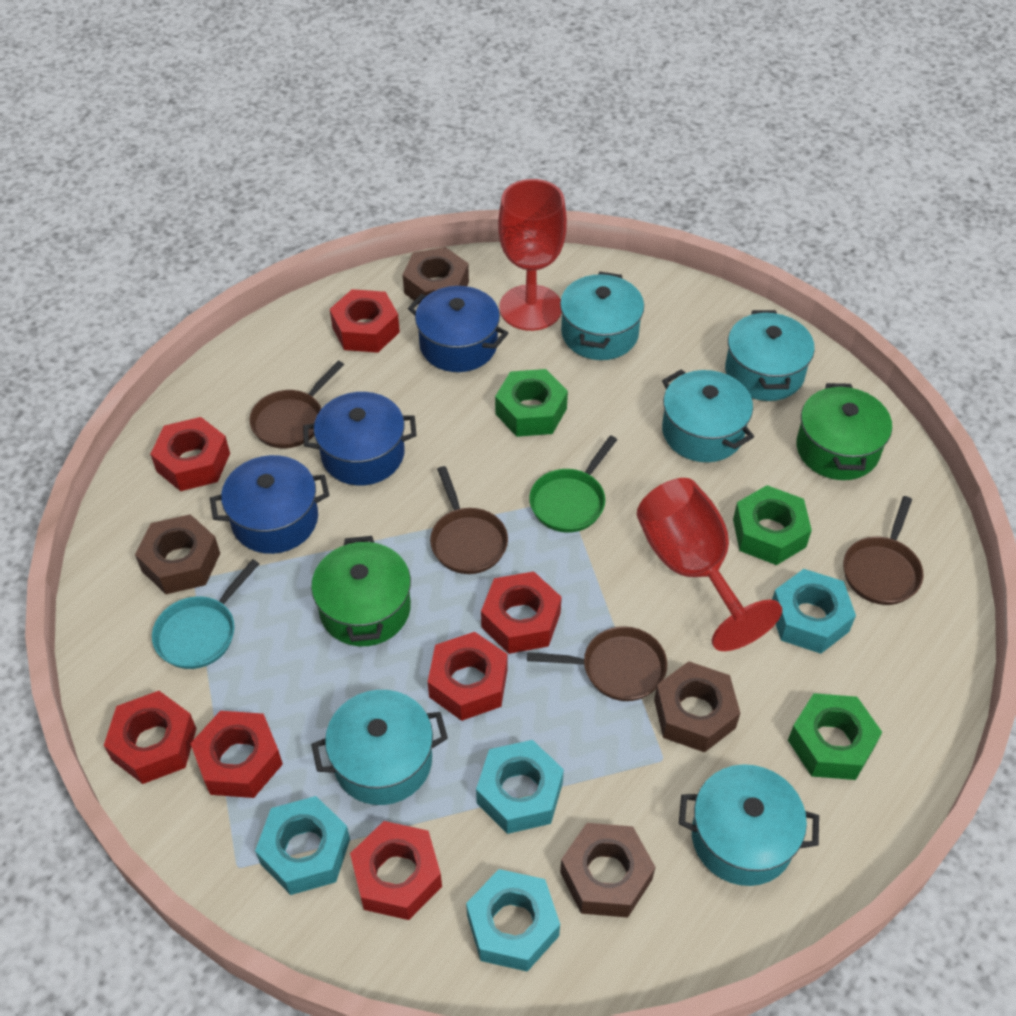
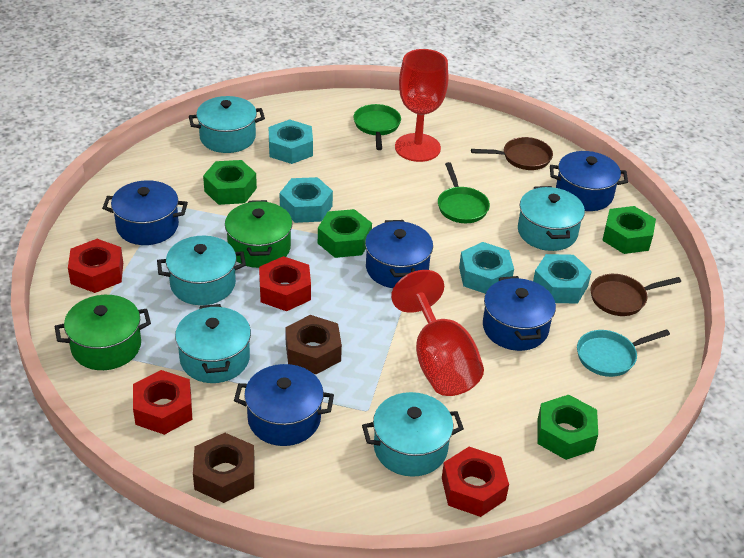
blue pot: 3 -> 5
brown nut: 4 -> 2
brown pan: 4 -> 2
green nut: 3 -> 4
green pan: 1 -> 2
red nut: 7 -> 4

